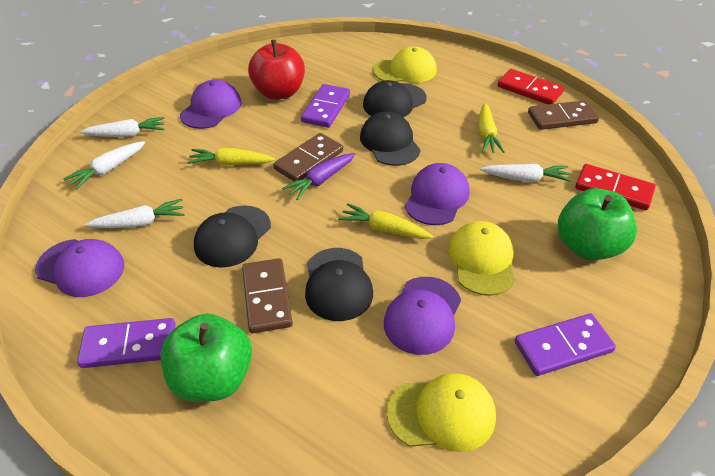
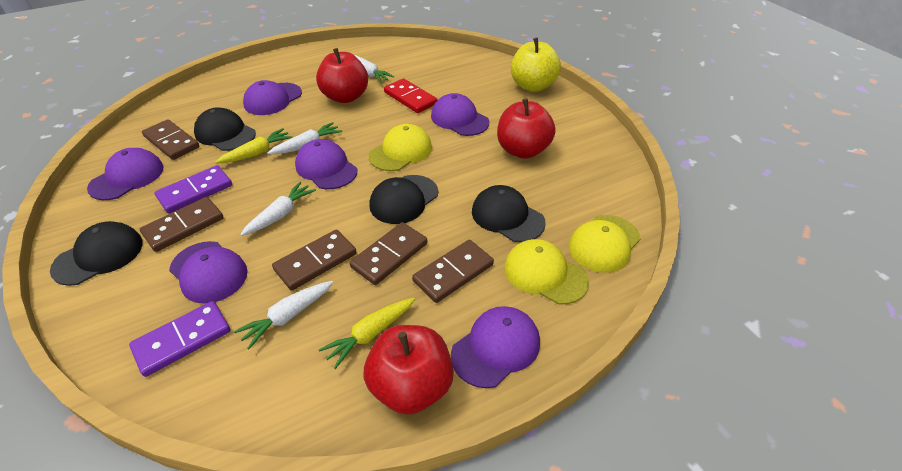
brown domino: 3 -> 5
green apple: 2 -> 0
purple cap: 4 -> 6
purple carrot: 1 -> 0
purple domino: 3 -> 2
red apple: 1 -> 3
red domino: 2 -> 1
yellow apple: 0 -> 1
yellow carrot: 3 -> 2

